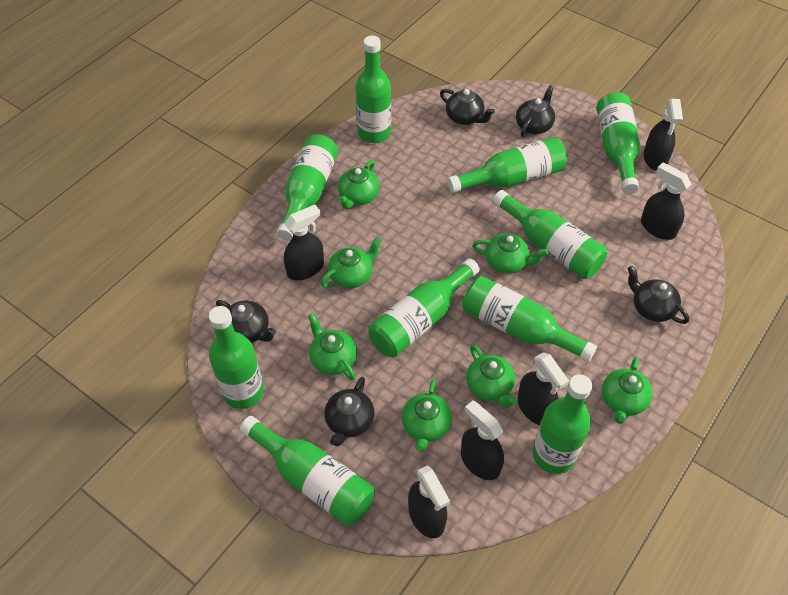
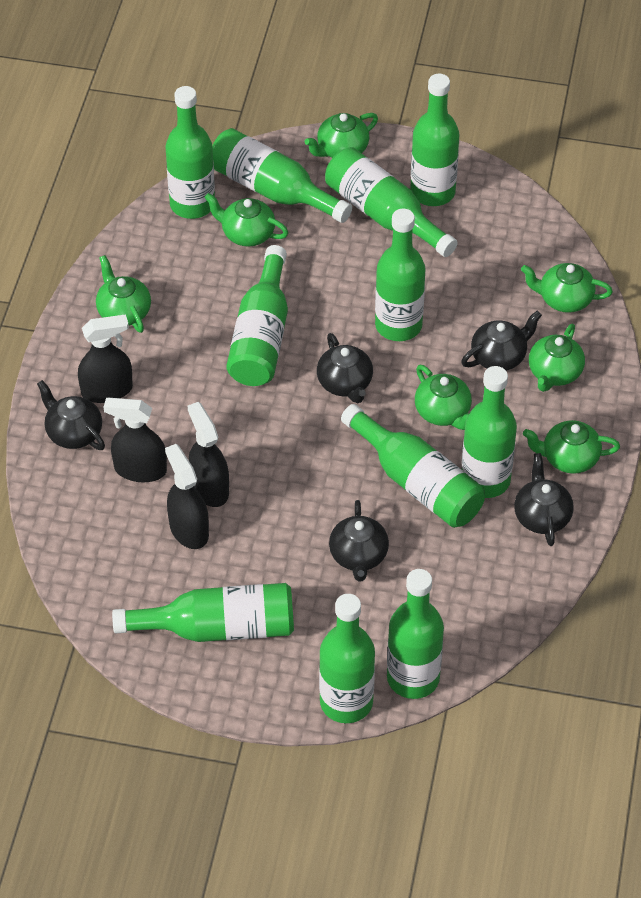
black spray bottle: 6 -> 4
green bottle: 10 -> 11

